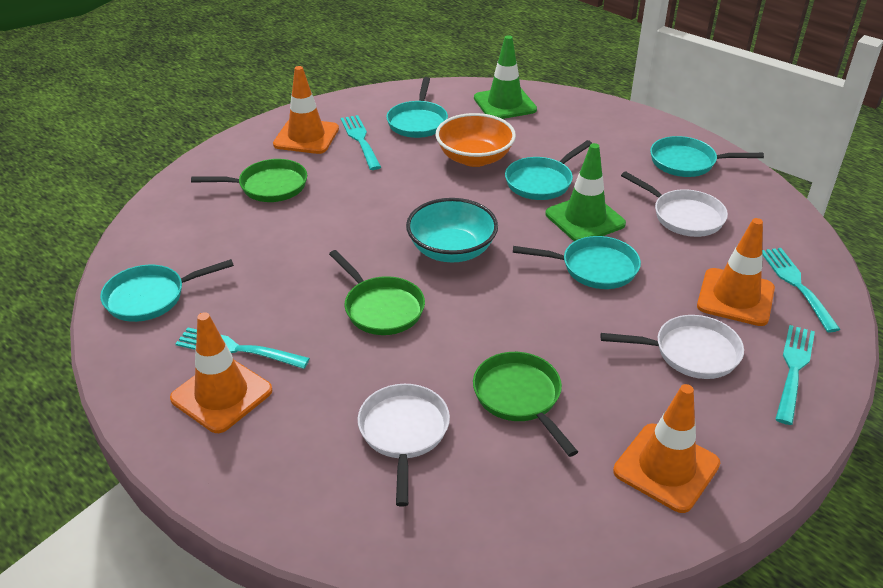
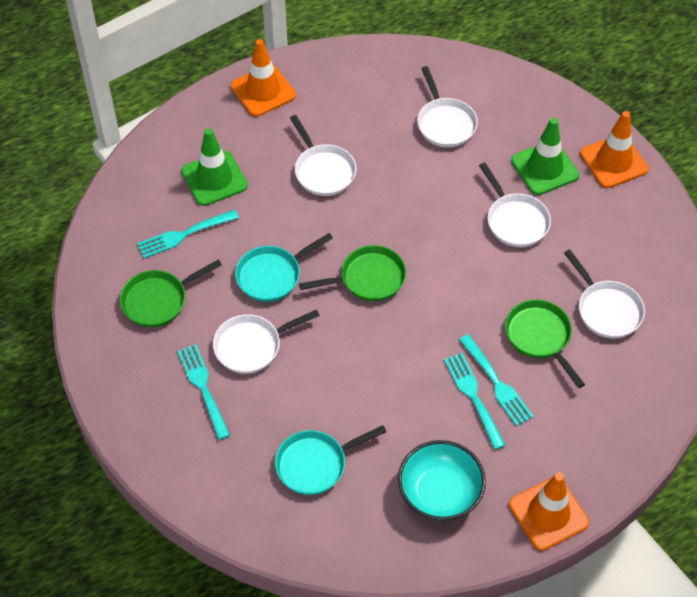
orange bowl: 1 -> 0
orange traffic cone: 4 -> 3
turquoise pan: 5 -> 2
white pan: 3 -> 5

